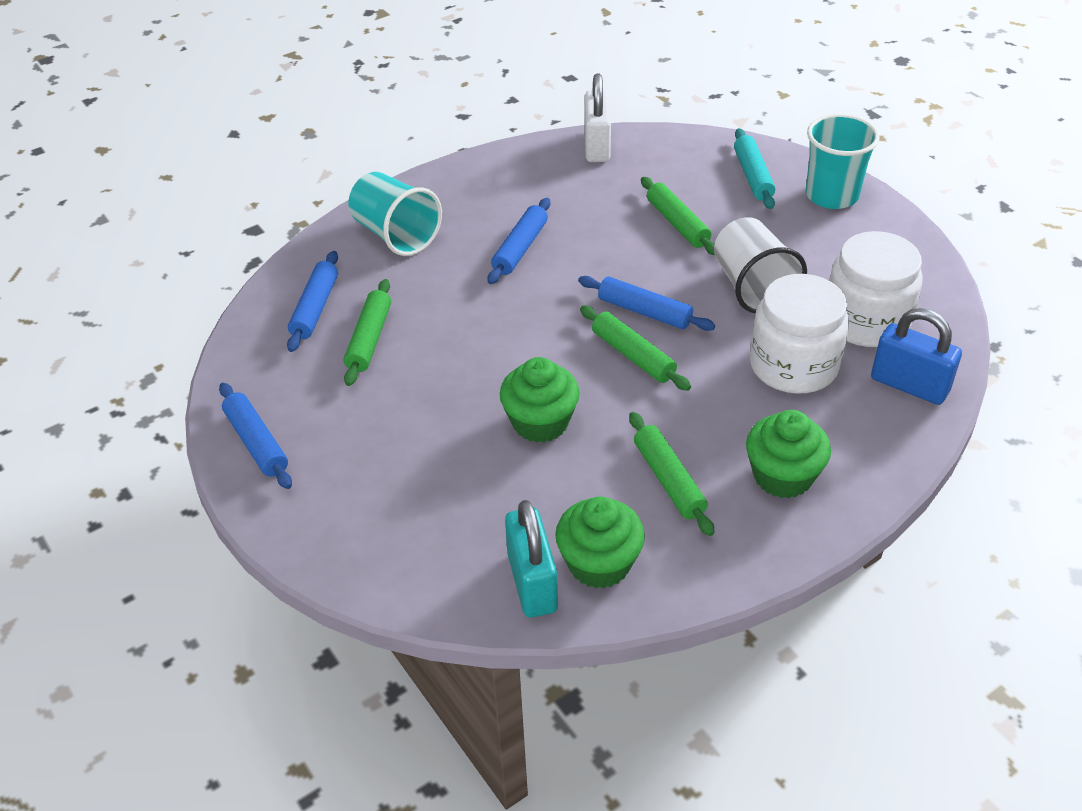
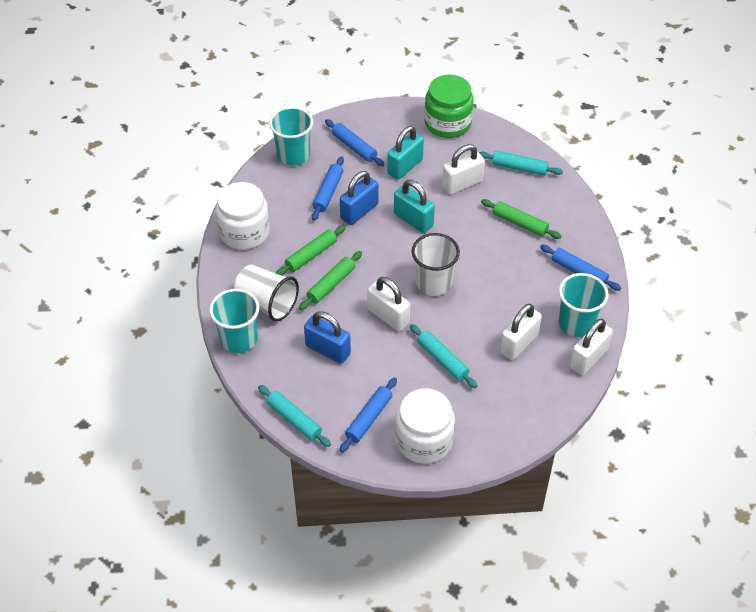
blue padlock: 1 -> 2
green cupcake: 3 -> 0
green jar: 0 -> 1
green rolling pin: 4 -> 3
turquoise cup: 2 -> 3
turquoise padlock: 1 -> 2
turquoise rolling pin: 1 -> 3
white cup: 1 -> 2
white padlock: 1 -> 4

